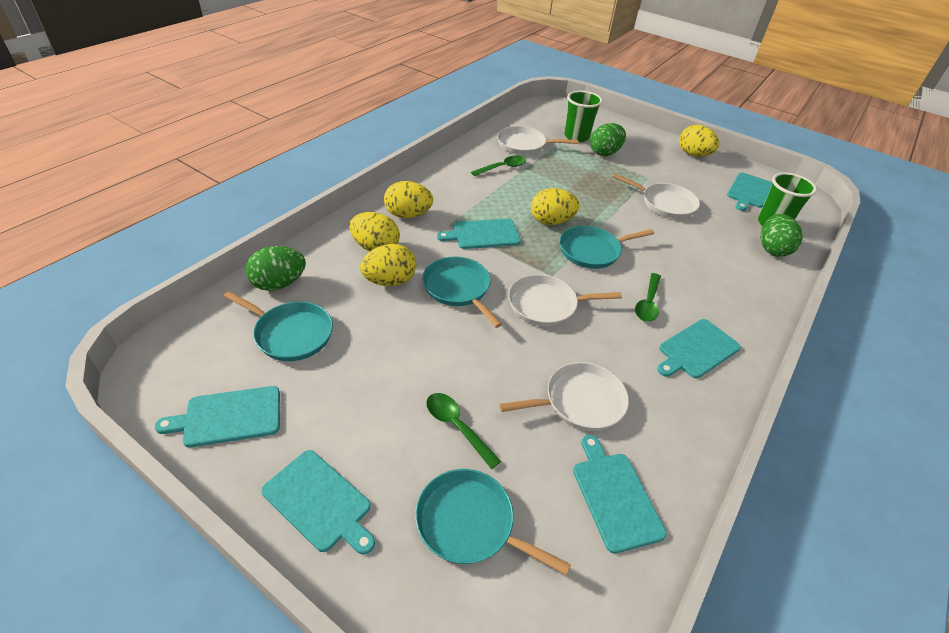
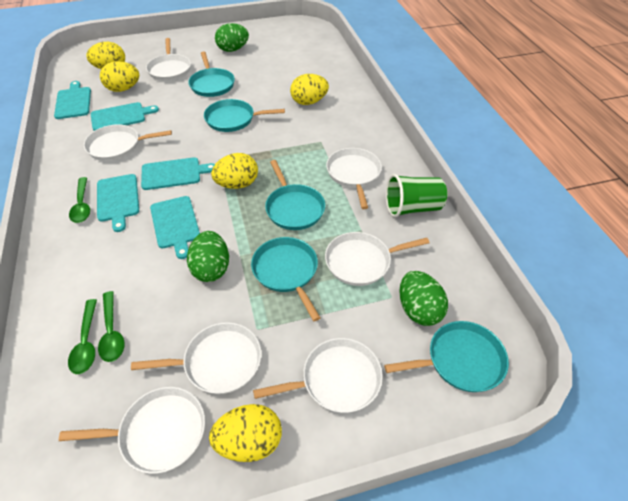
green cup: 2 -> 1
turquoise cutting board: 6 -> 5
turquoise pan: 4 -> 5
white pan: 4 -> 7

